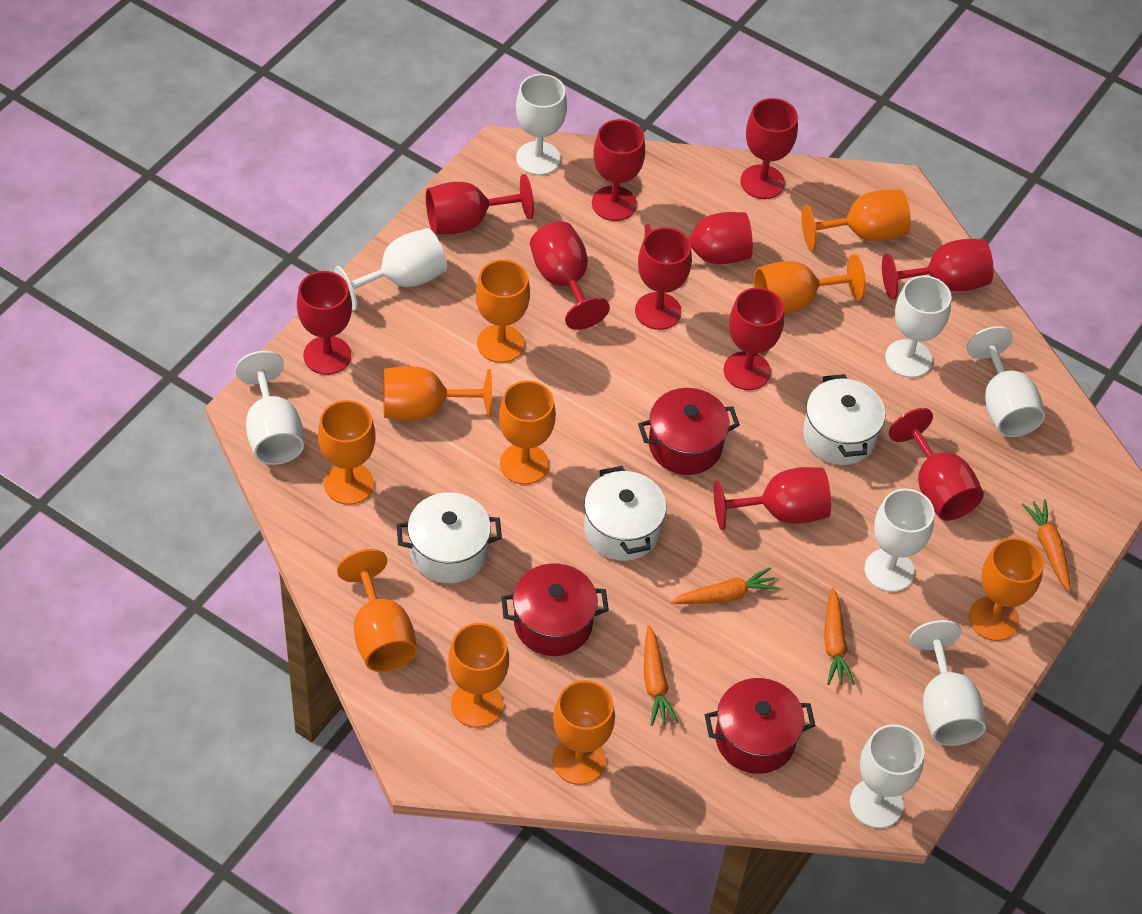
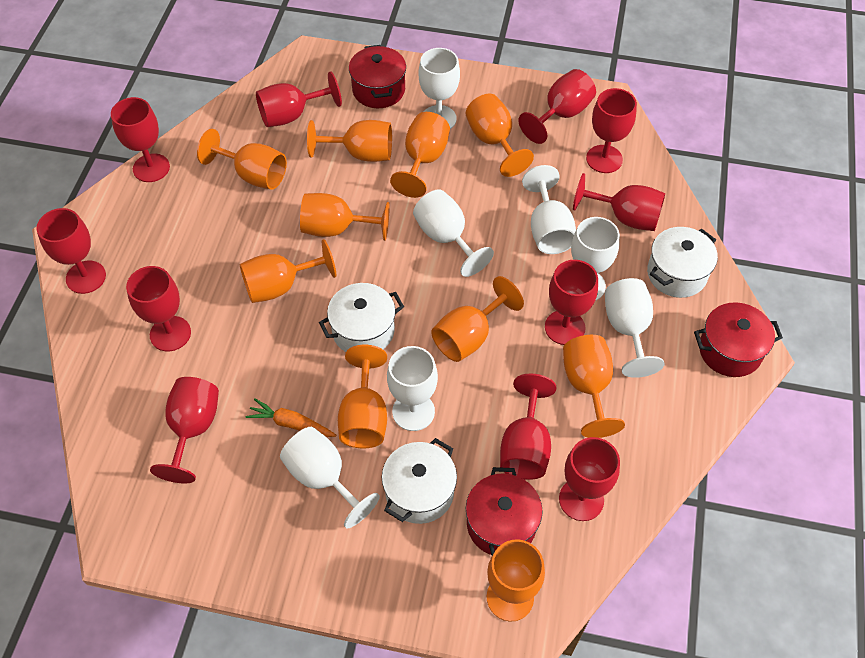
orange carrot: 4 -> 1
white goblet: 8 -> 7

